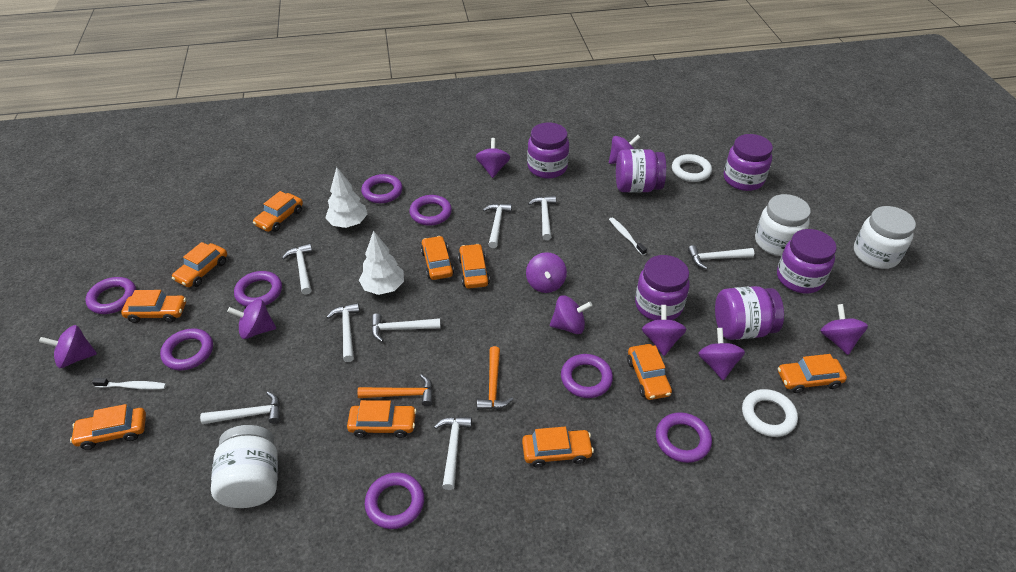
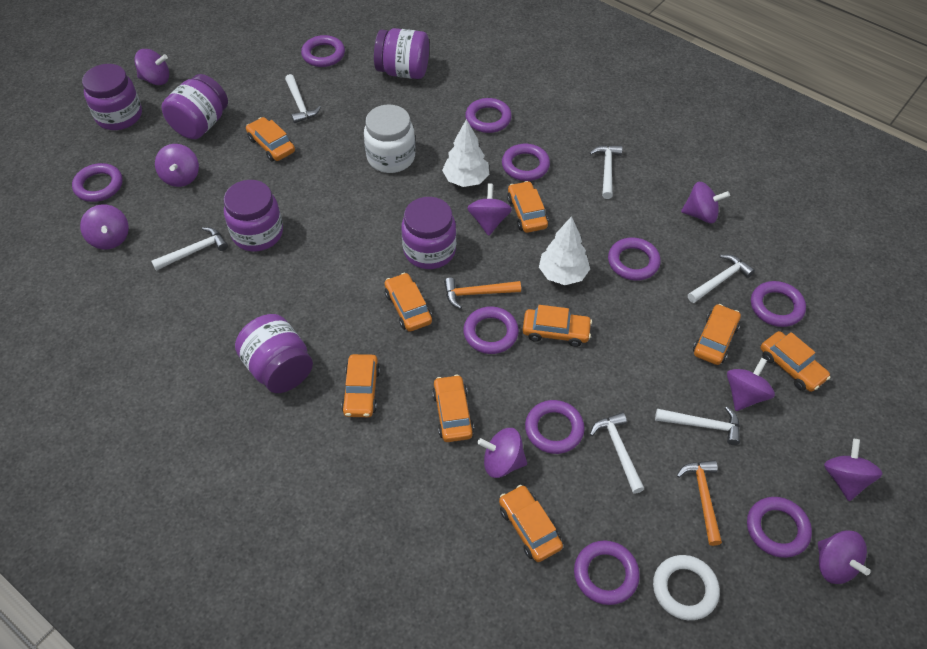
orange car: 10 -> 9
purple ring: 8 -> 10
white hammer: 8 -> 6
white jar: 3 -> 1
white ring: 2 -> 1
white toothbrush: 2 -> 0

